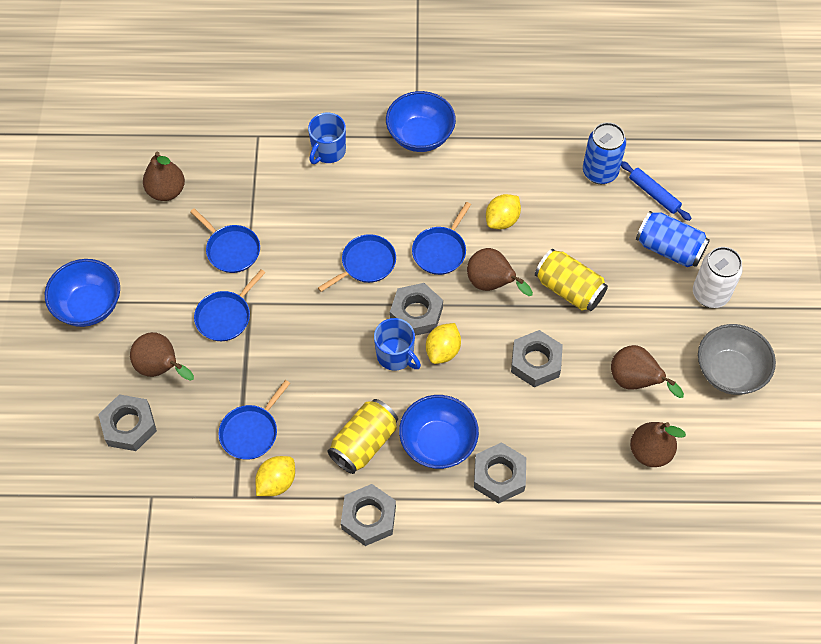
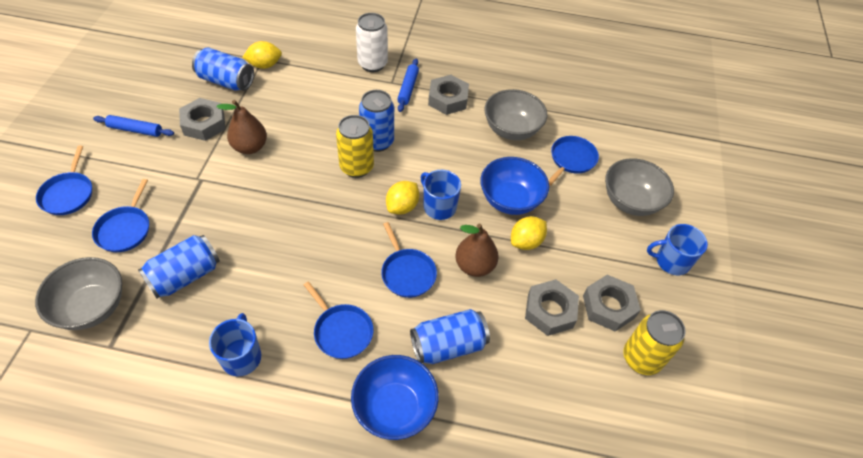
blue bowl: 3 -> 2
blue can: 2 -> 4
blue mug: 2 -> 3
blue rolling pin: 1 -> 2
brown pear: 5 -> 2
grey bowl: 1 -> 3
grey nut: 5 -> 4

